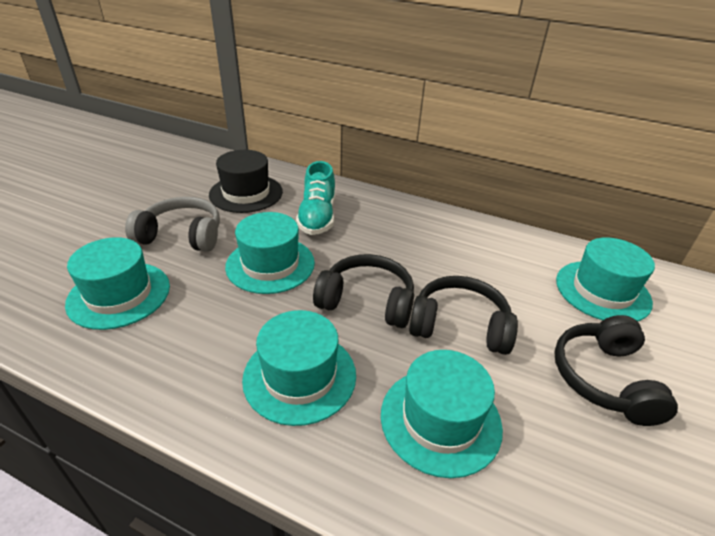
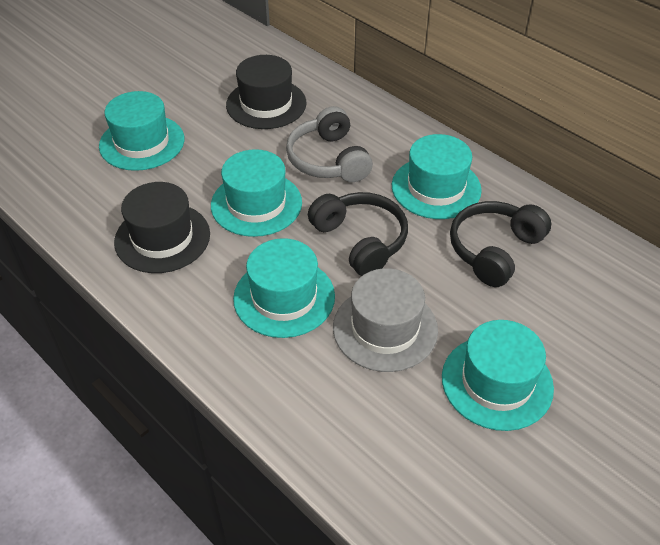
black hat: 1 -> 2
black headphones: 3 -> 2
grey hat: 0 -> 1
turquoise shoe: 1 -> 0

